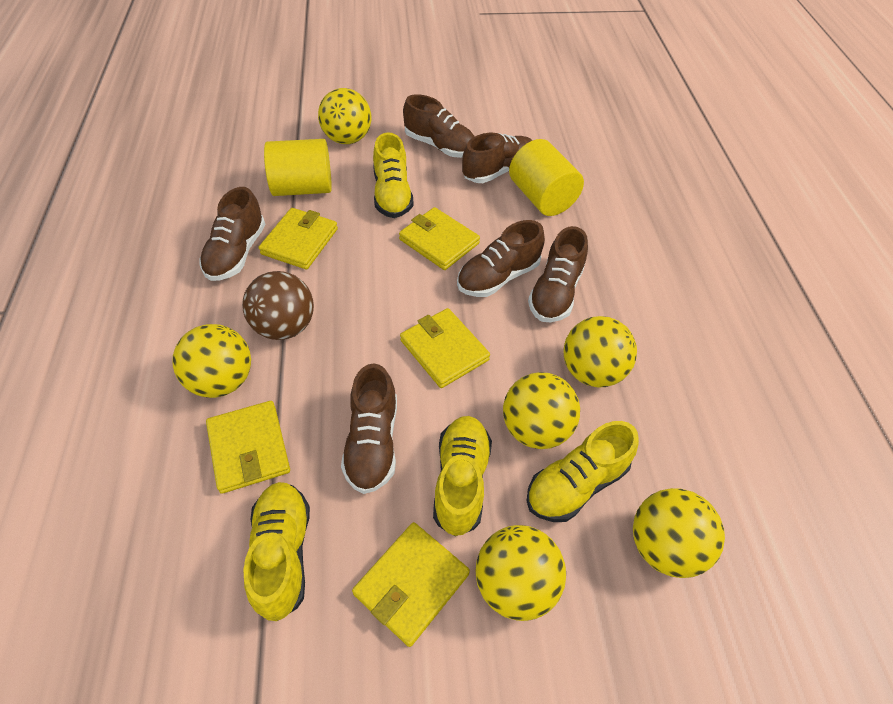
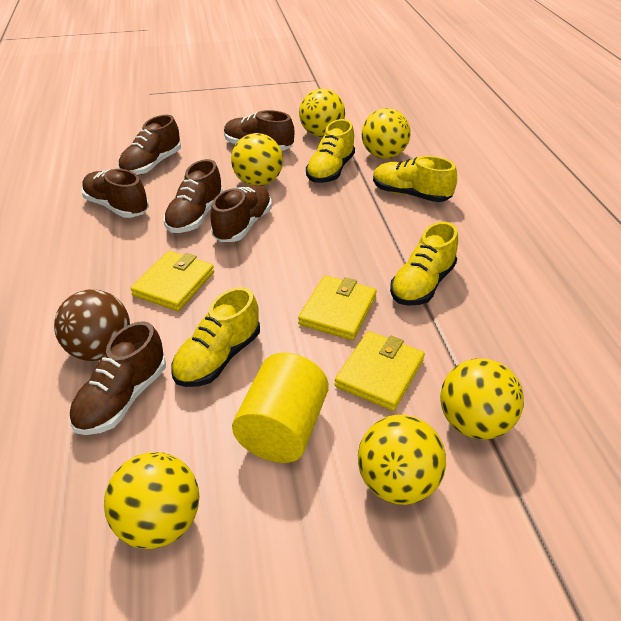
yellow cylinder: 2 -> 1
yellow wallet: 5 -> 3

